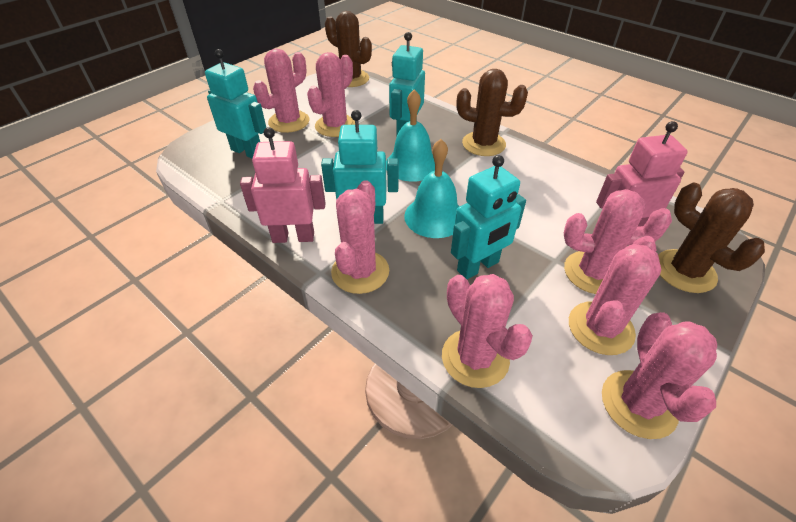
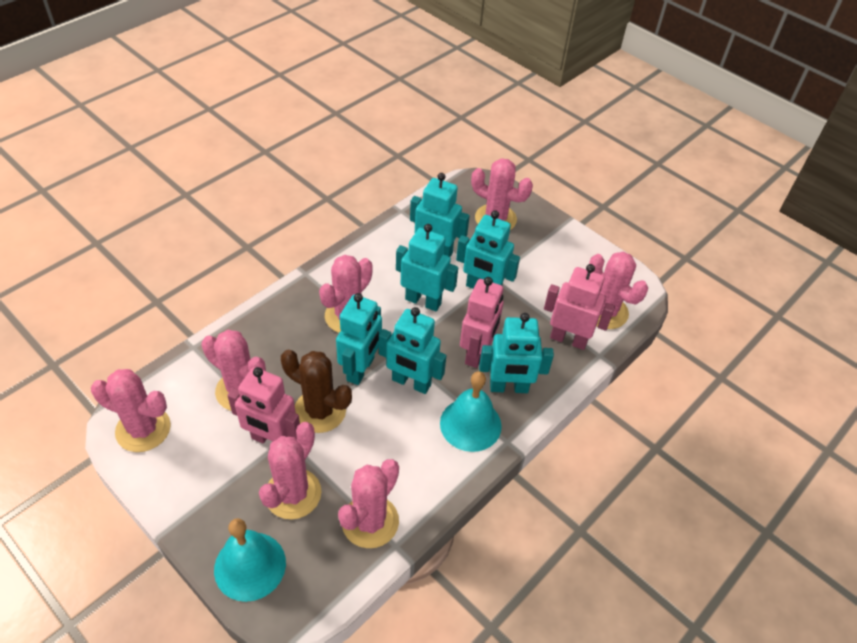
brown cactus: 3 -> 1
pink robot: 2 -> 3
turquoise robot: 4 -> 6

